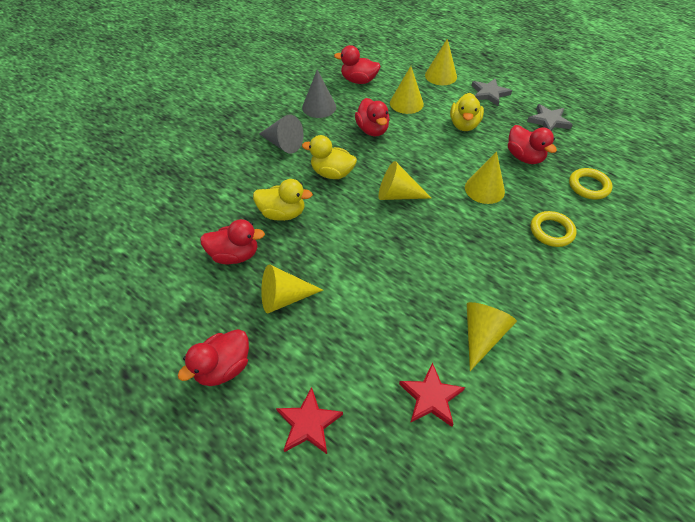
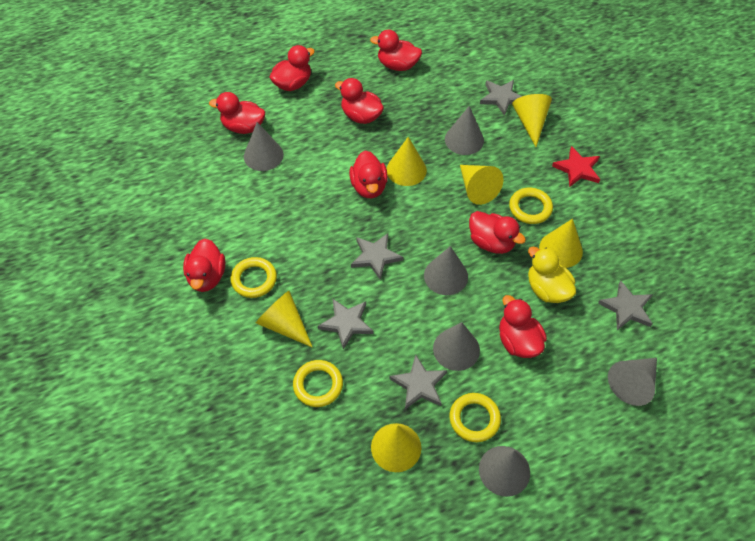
grey cone: 2 -> 6
grey star: 2 -> 5
red duck: 5 -> 8
red star: 2 -> 1
yellow duck: 3 -> 1
yellow ring: 2 -> 4

